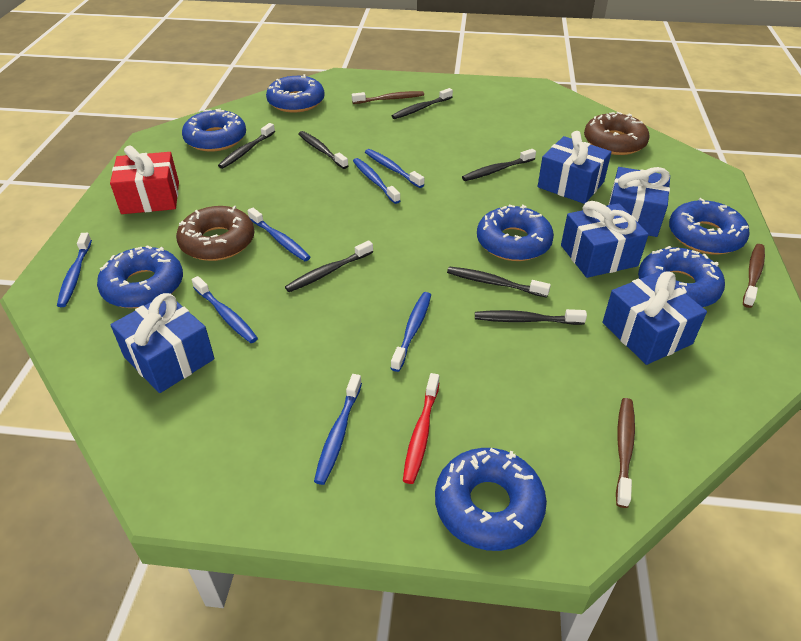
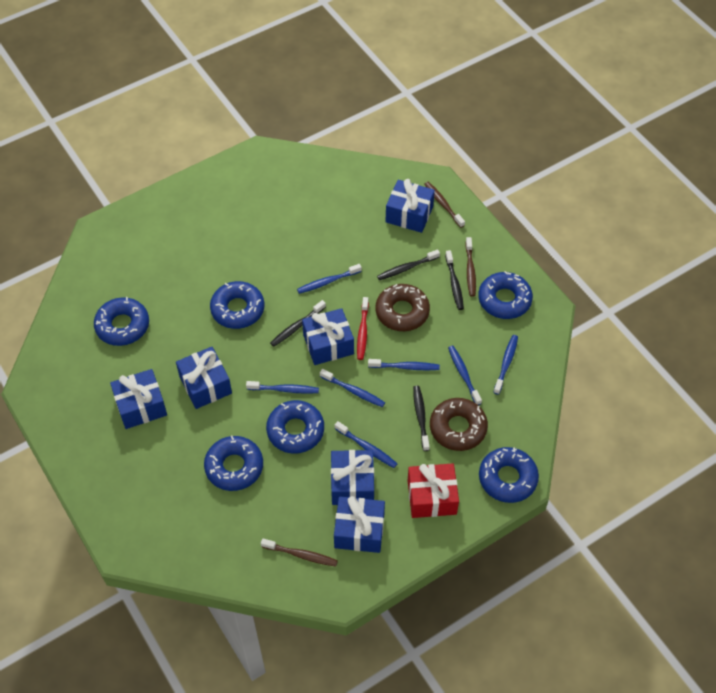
black toothbrush: 7 -> 4
blue donut: 7 -> 6
blue gift: 5 -> 6

